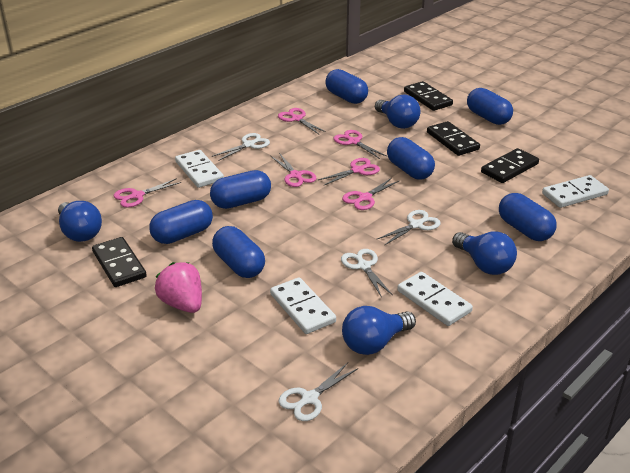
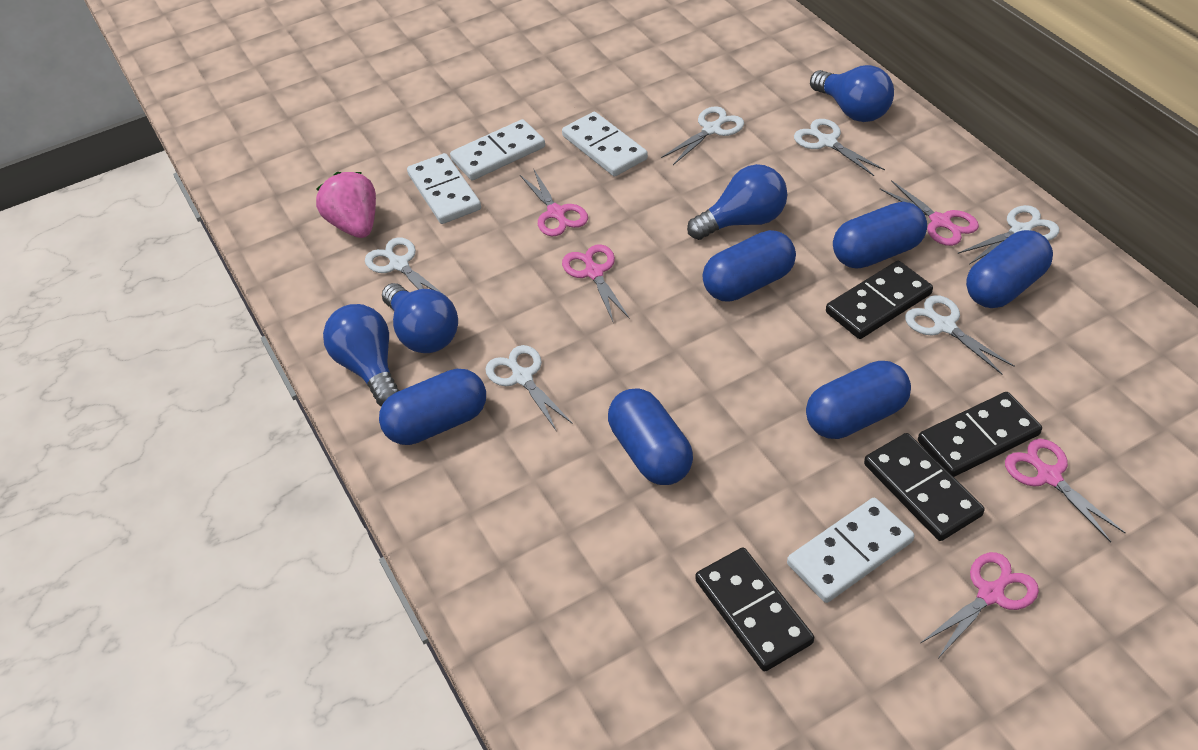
blue capsule: 7 -> 6
pink scissors: 6 -> 5
white scissors: 4 -> 6

